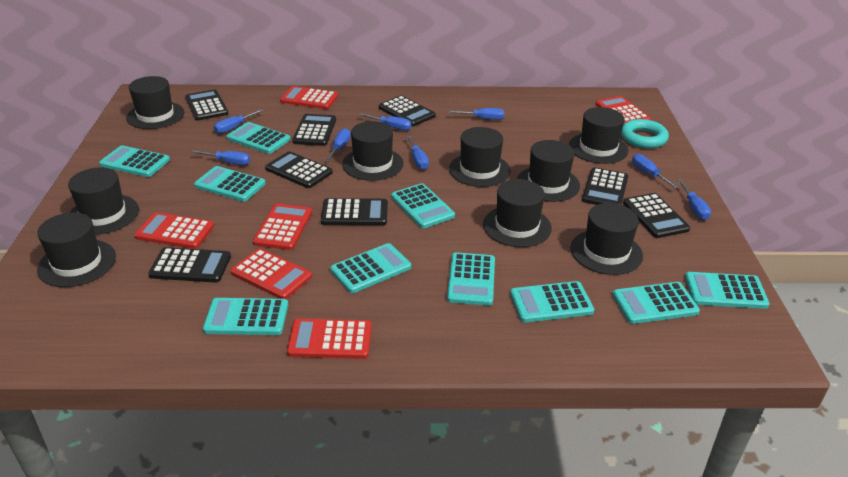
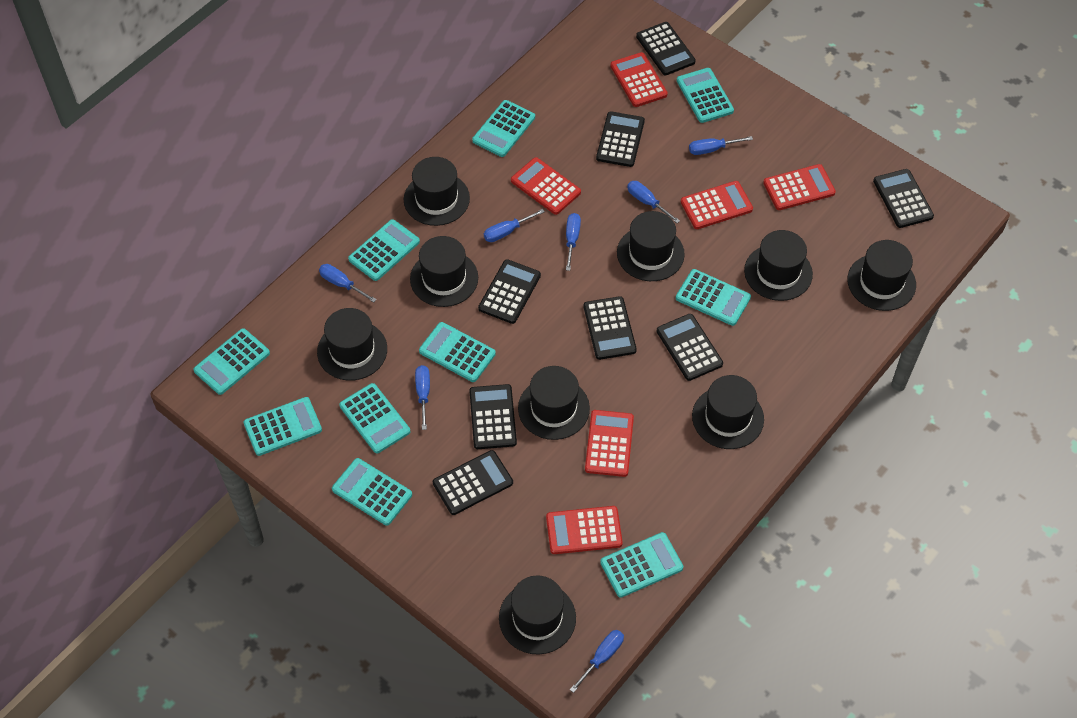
blue screwdriver: 8 -> 7
turquoise ring: 1 -> 0

